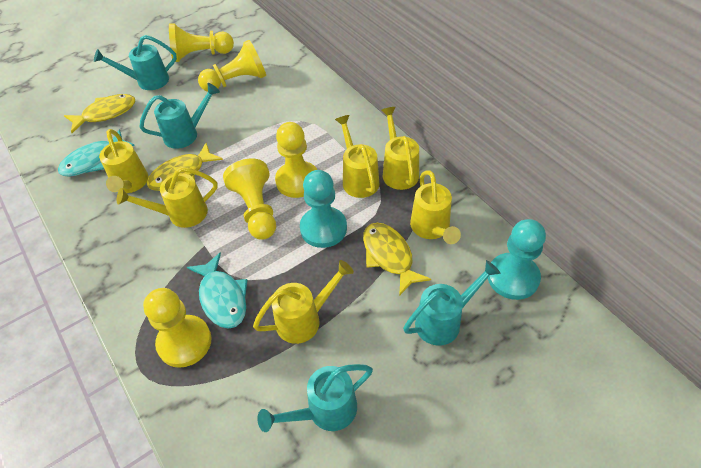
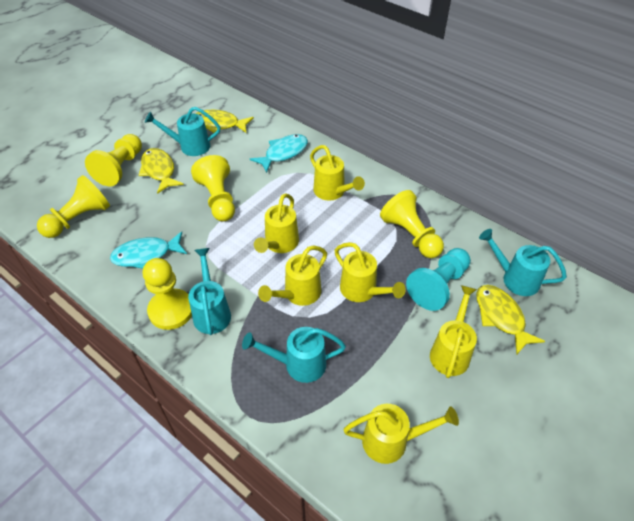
turquoise pawn: 2 -> 1

